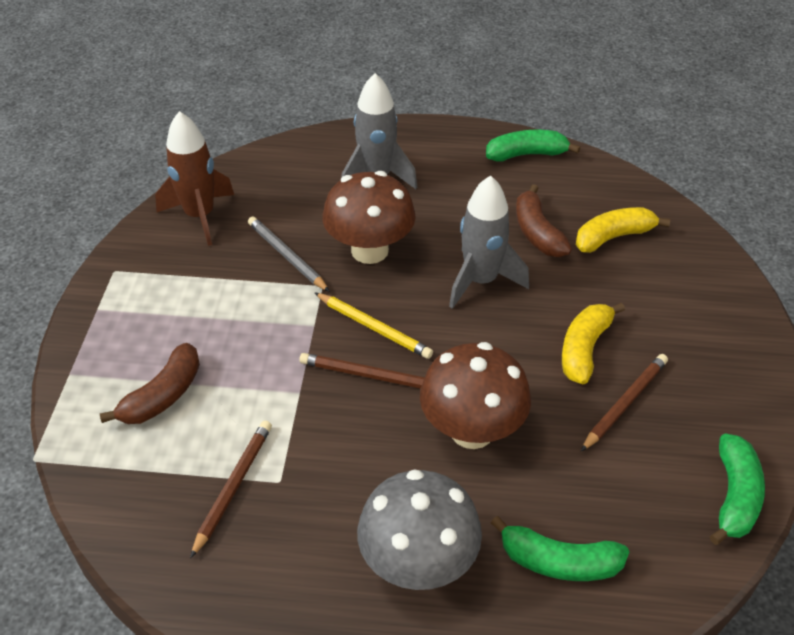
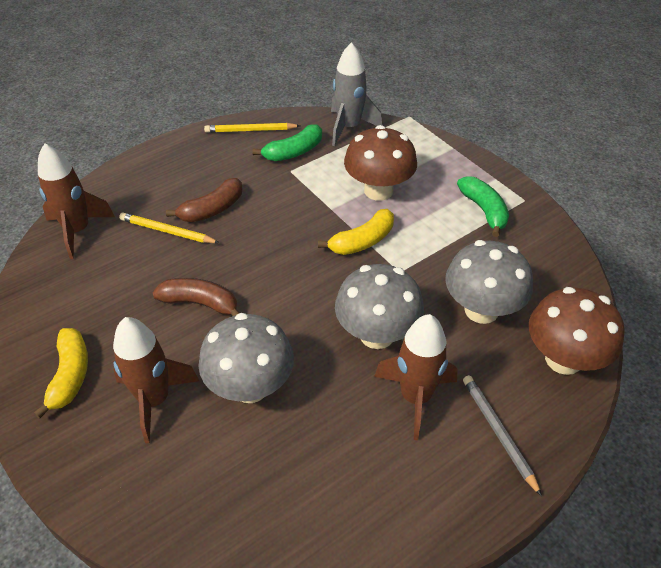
brown pencil: 3 -> 0
brown rocket: 1 -> 3
green banana: 3 -> 2
grey mushroom: 1 -> 3
grey rocket: 2 -> 1
yellow pencil: 1 -> 2

